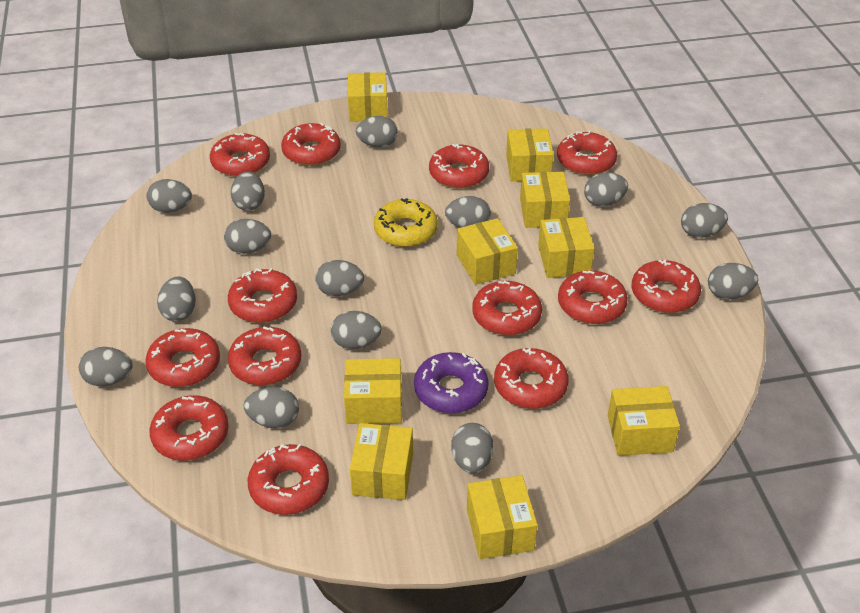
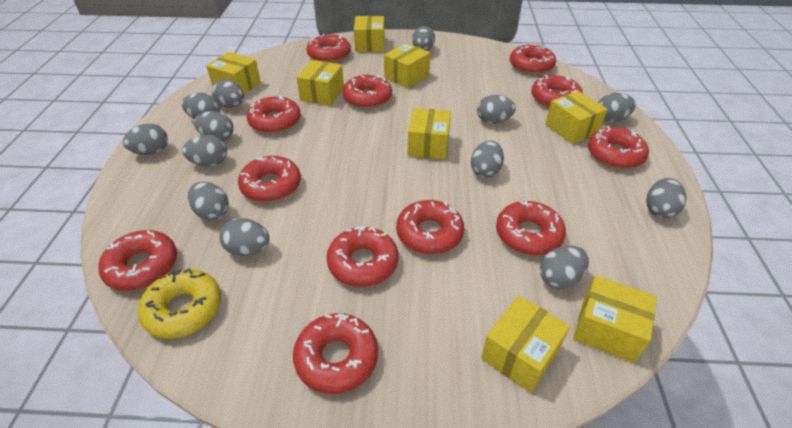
grey egg: 14 -> 13
purple donut: 1 -> 0
red donut: 13 -> 12
yellow box: 9 -> 8

